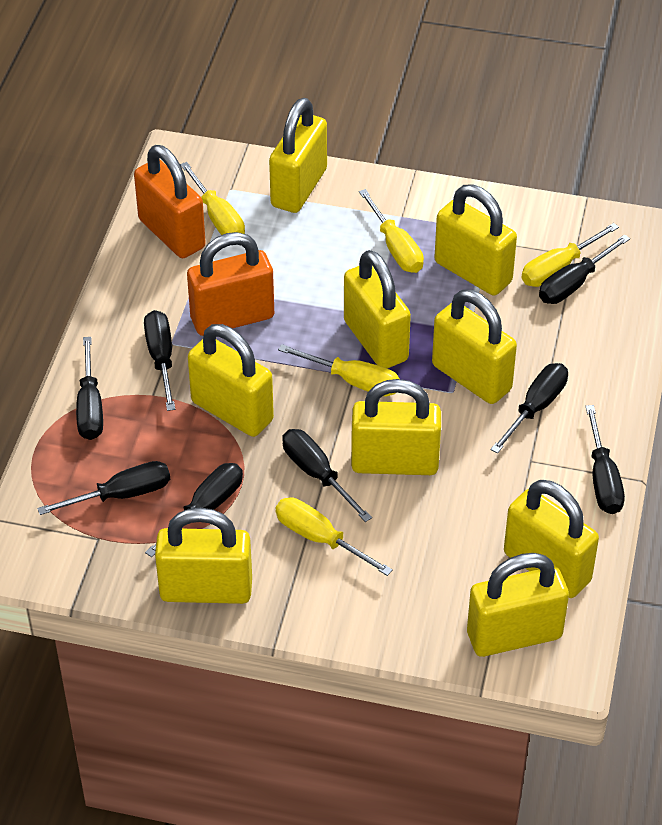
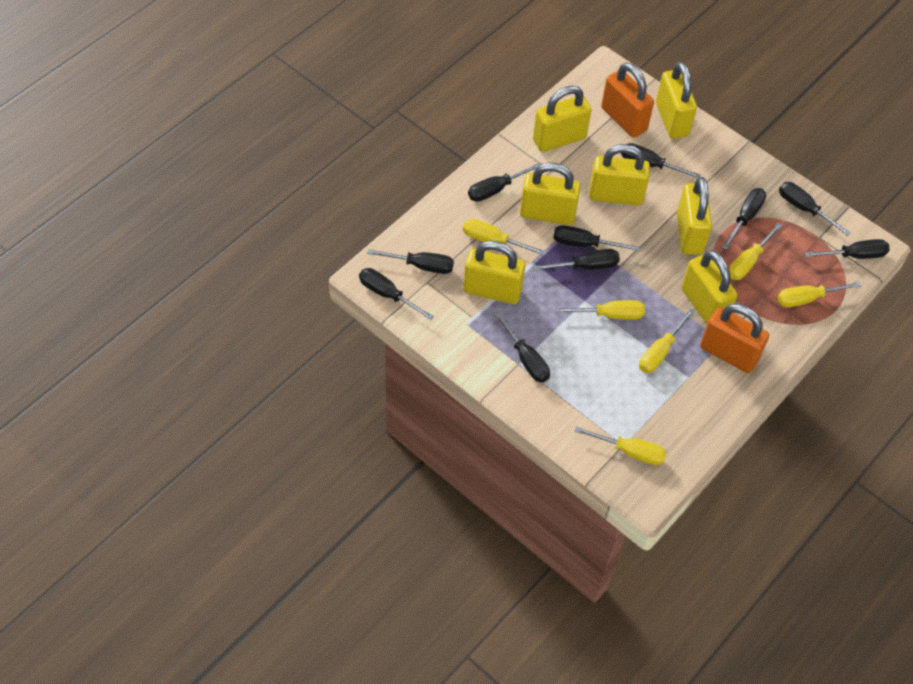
black screwdriver: 8 -> 10
yellow padlock: 9 -> 7
yellow screwdriver: 5 -> 6

